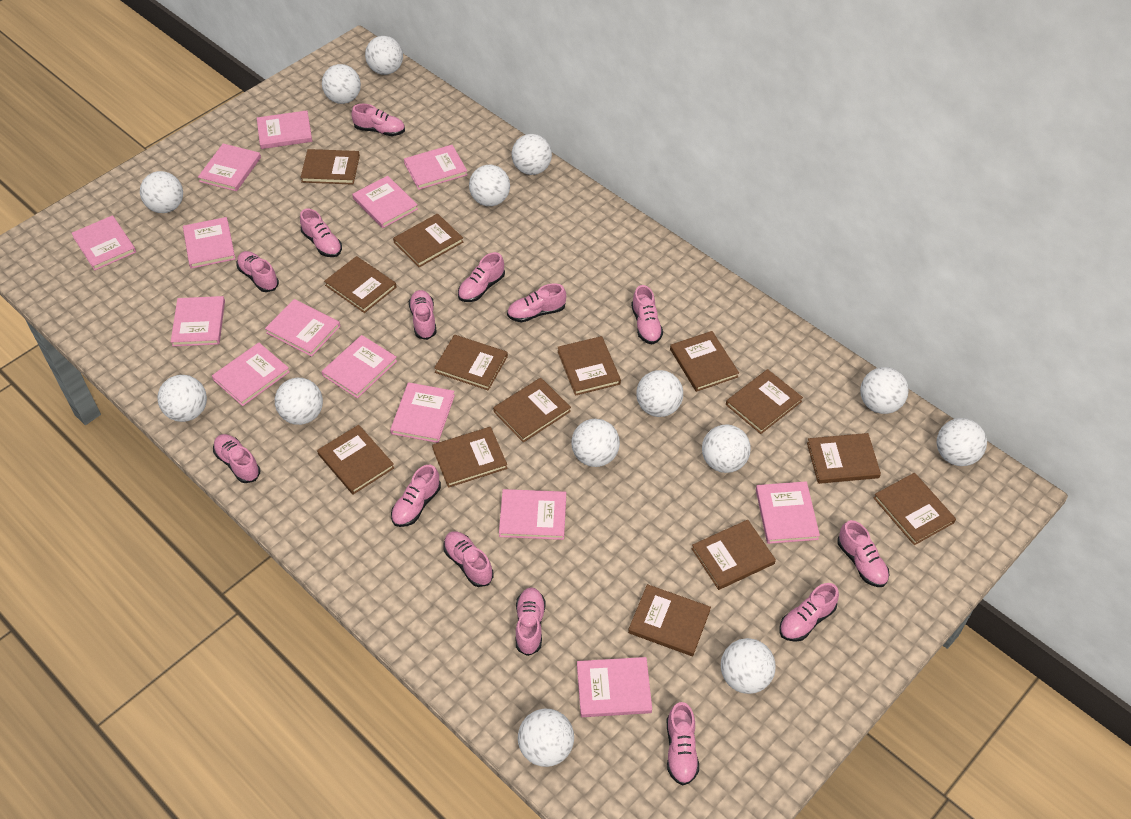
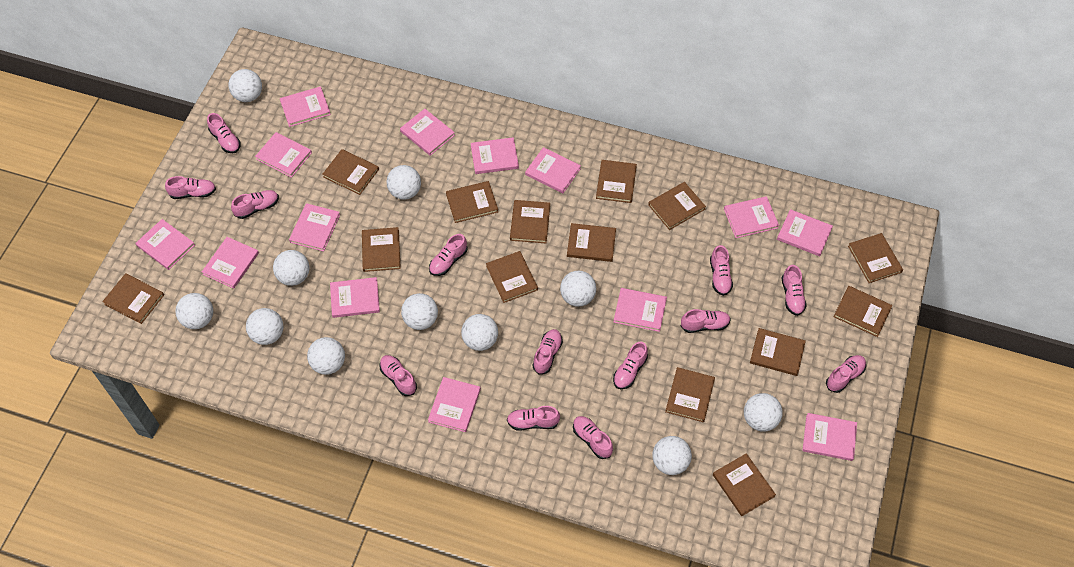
pink shoe: 14 -> 13
white ball: 14 -> 11

